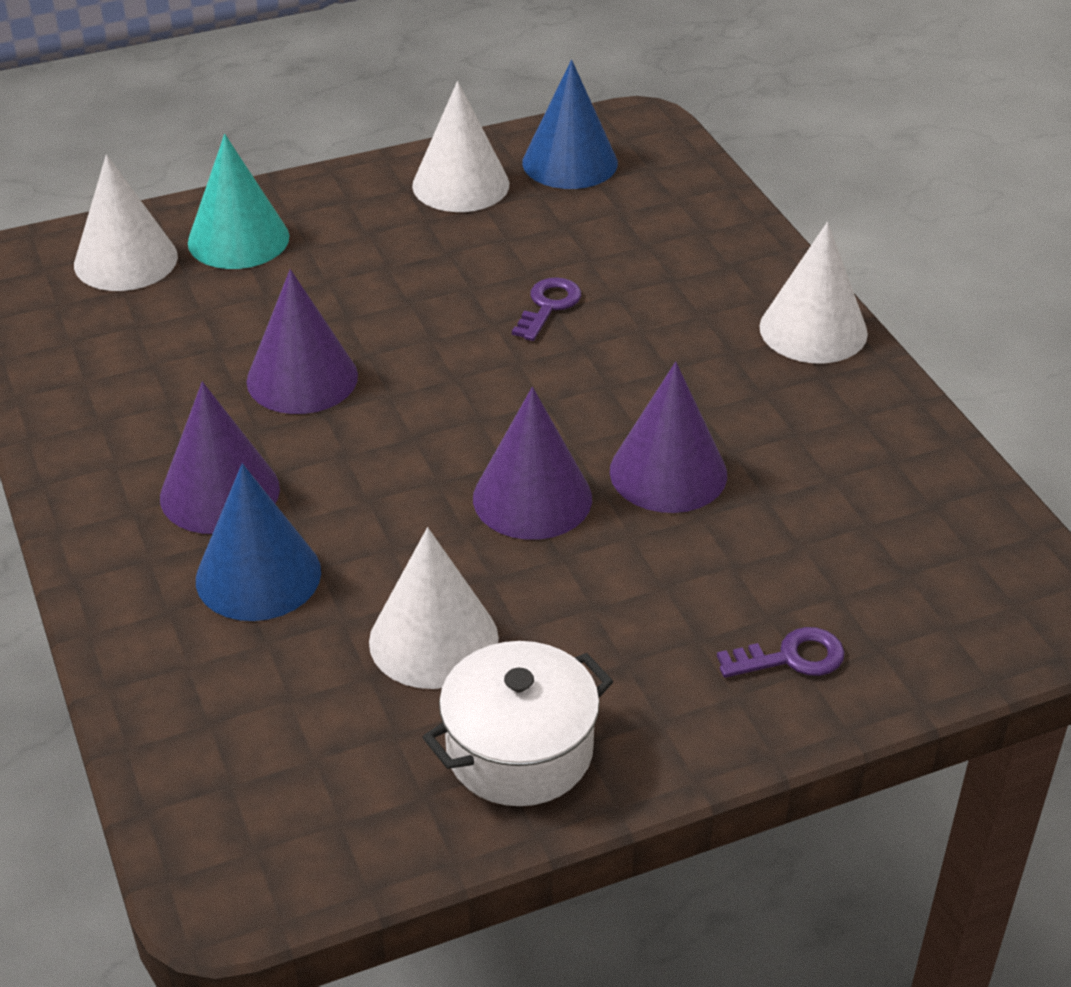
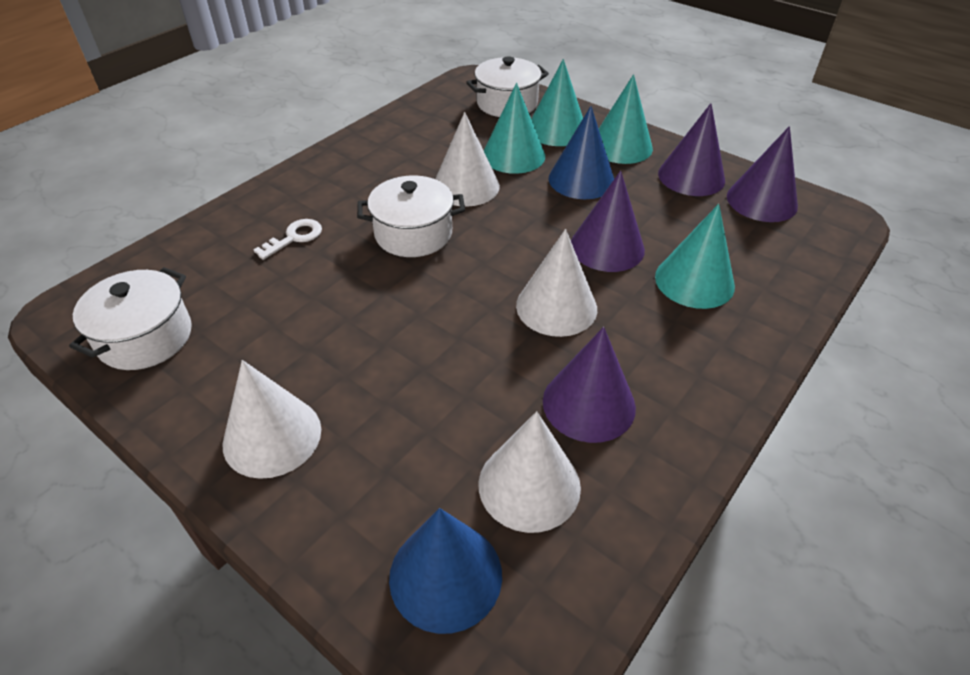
purple key: 2 -> 0
turquoise cone: 1 -> 4
white key: 0 -> 1
white pot: 1 -> 3

